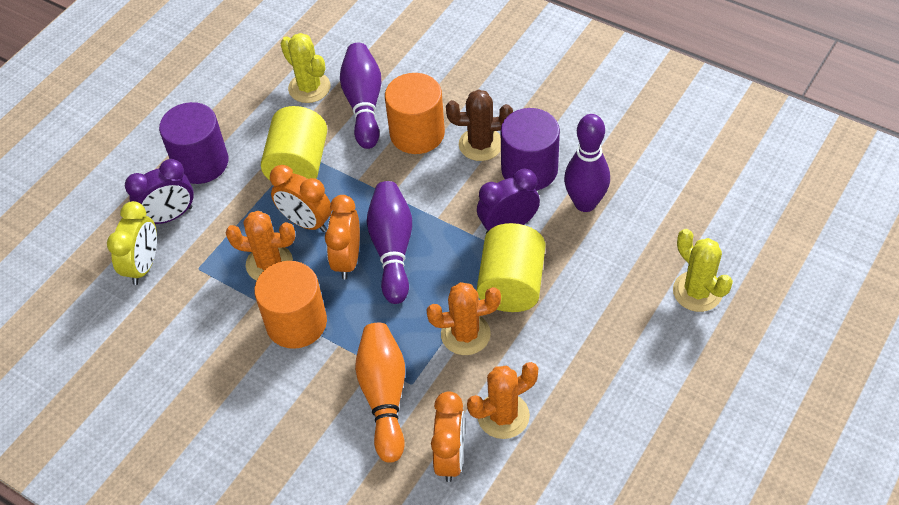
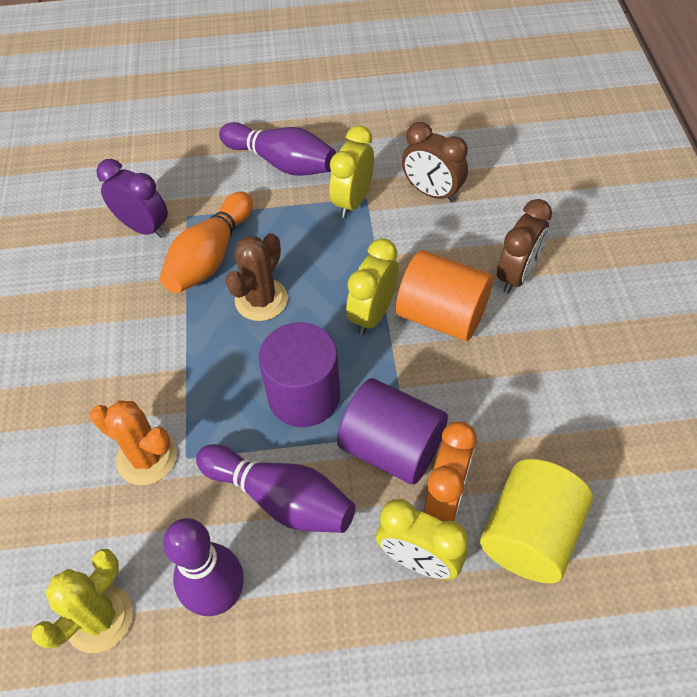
brown clock: 0 -> 2
orange cactus: 3 -> 1
orange clock: 3 -> 1
orange cylinder: 2 -> 1
purple clock: 2 -> 1
yellow cactus: 2 -> 1
yellow clock: 1 -> 3
yellow cylinder: 2 -> 1

